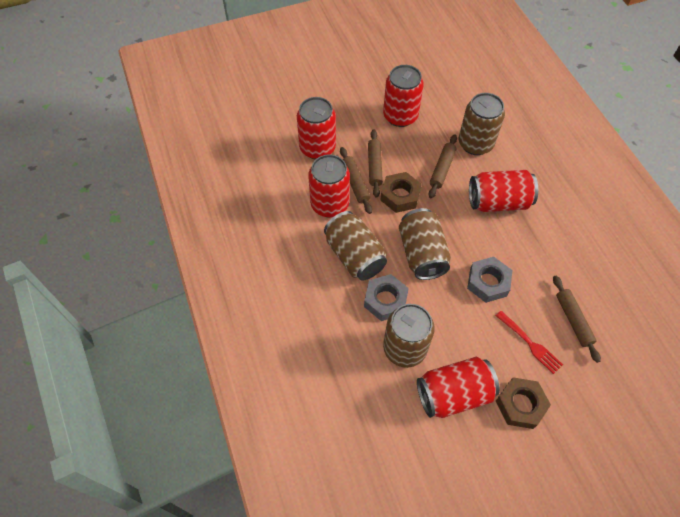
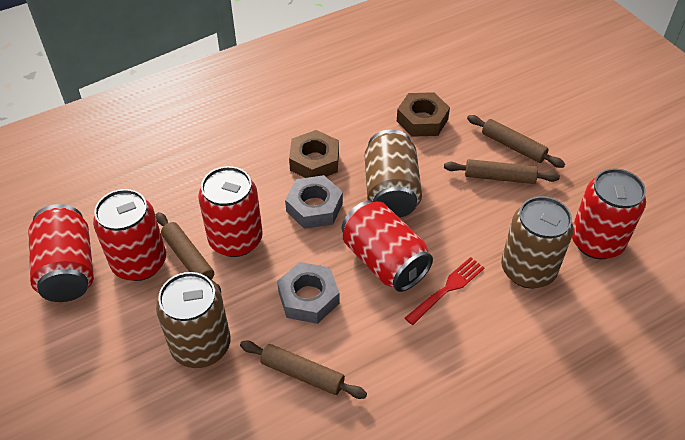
brown can: 4 -> 3

